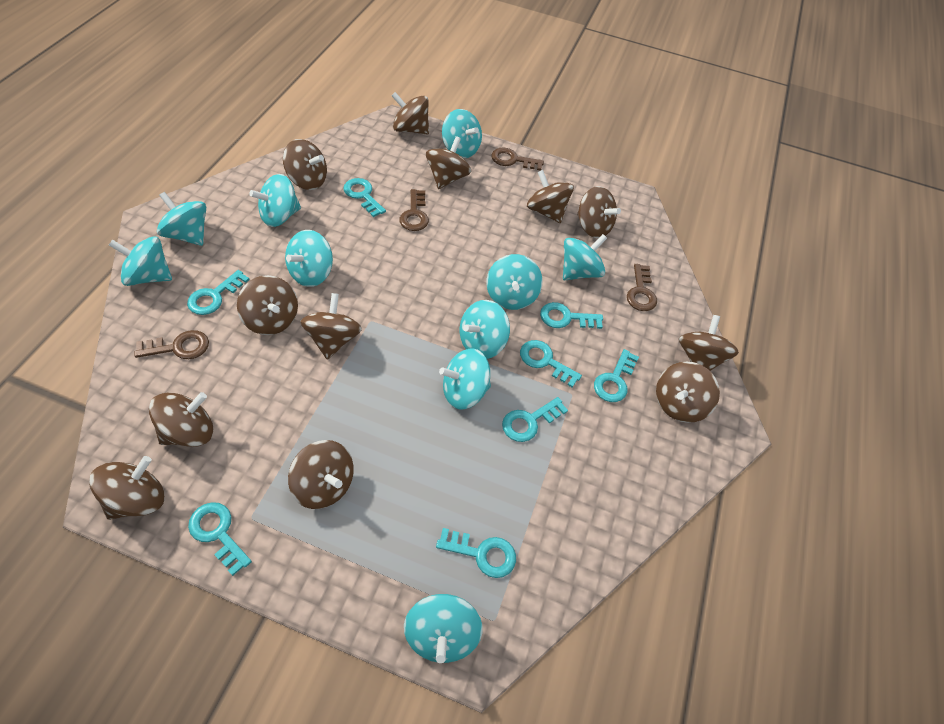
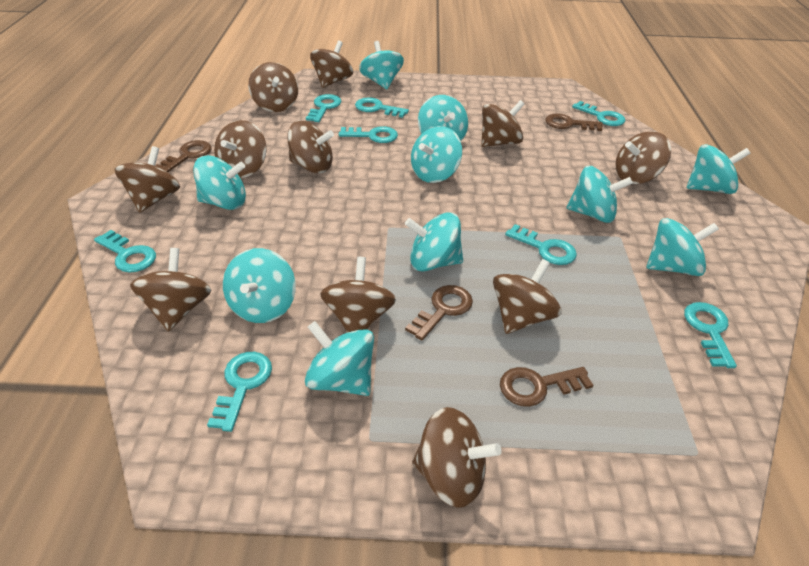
brown spinning top: 12 -> 11

